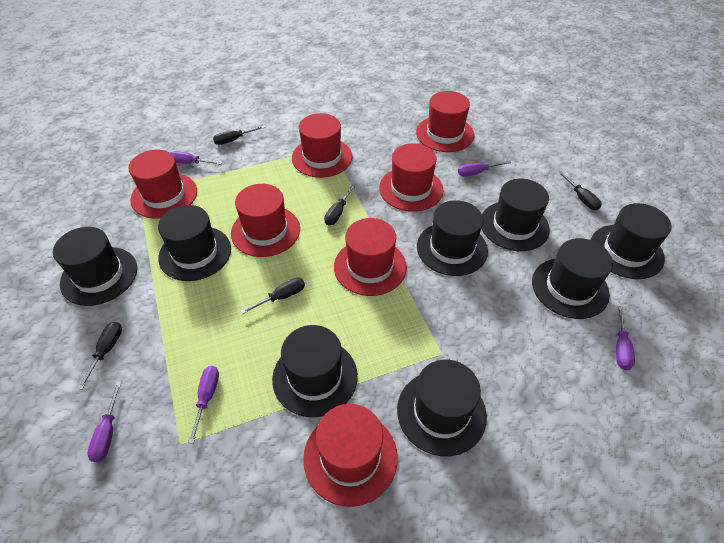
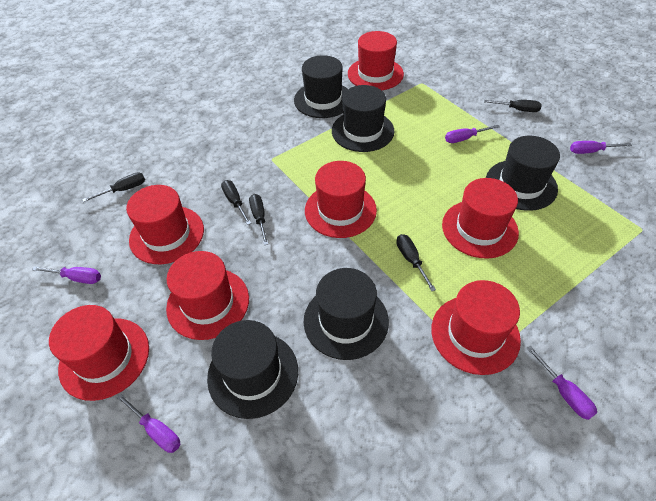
black hat: 8 -> 5

